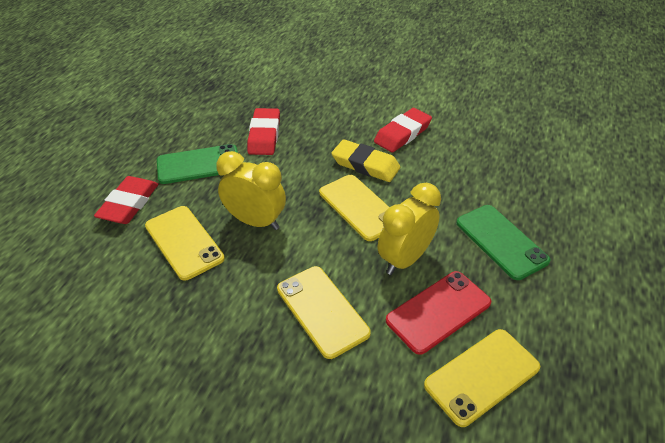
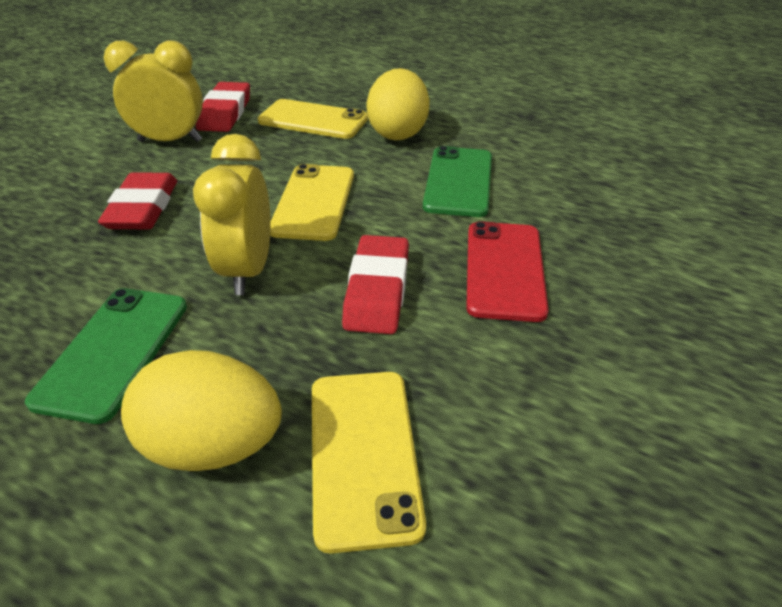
yellow egg: 0 -> 2
yellow eraser: 1 -> 0
yellow phone: 4 -> 3

